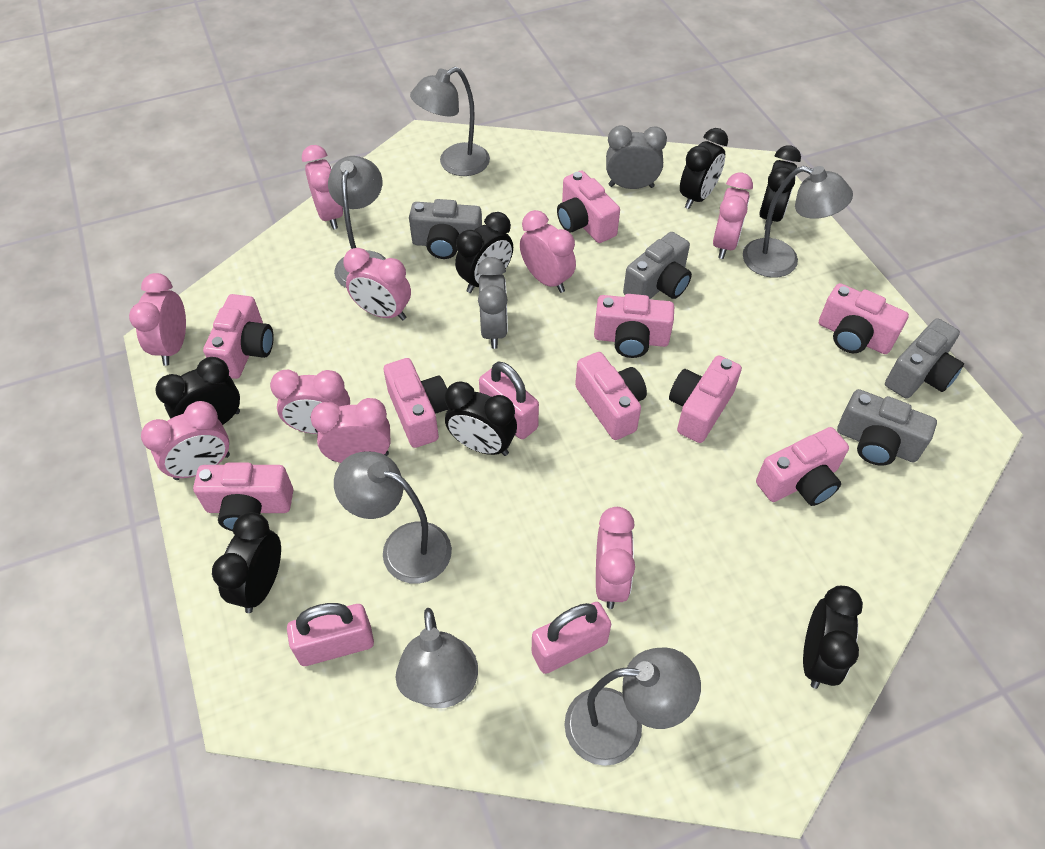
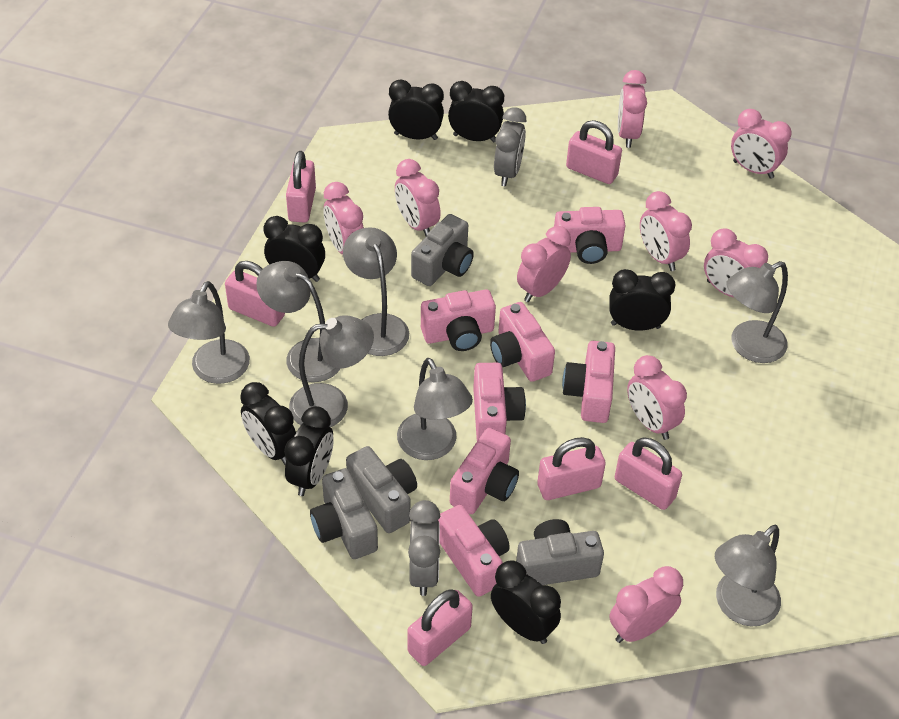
grey lamp: 6 -> 7
pink camera: 9 -> 7
pink padlock: 3 -> 6

